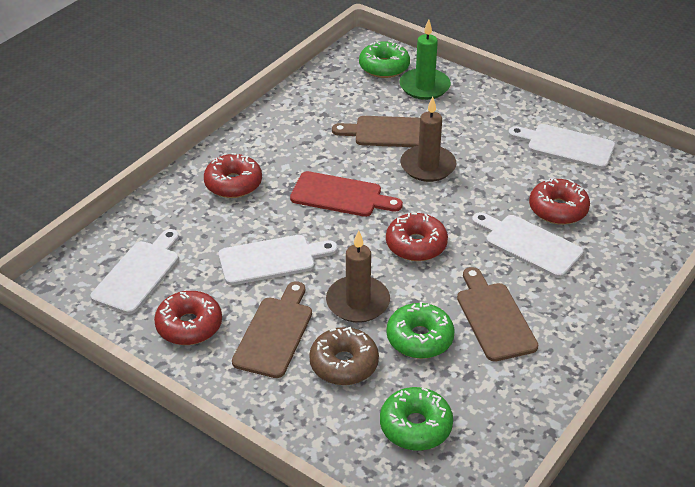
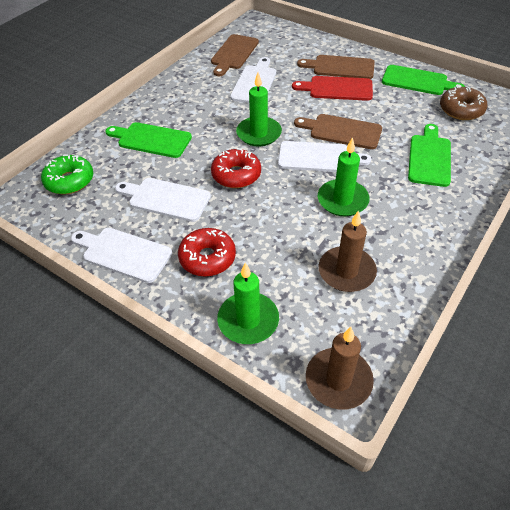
green candle: 1 -> 3
green cutting board: 0 -> 3
green donut: 3 -> 1
red donut: 4 -> 2

